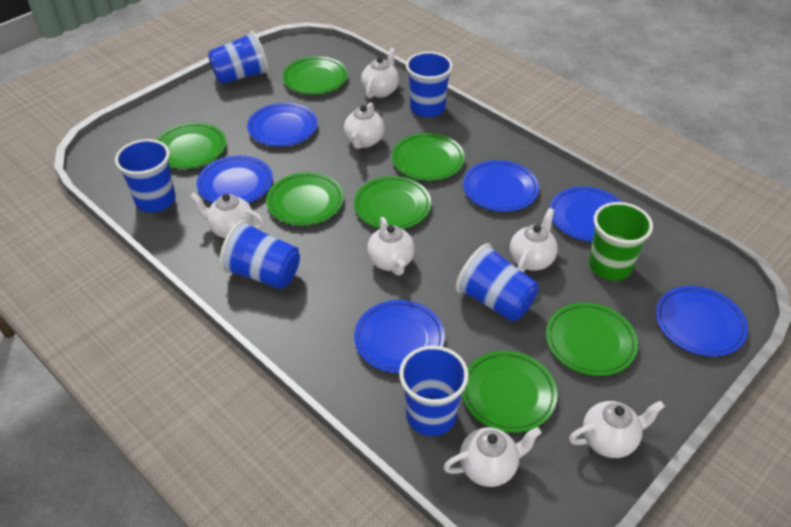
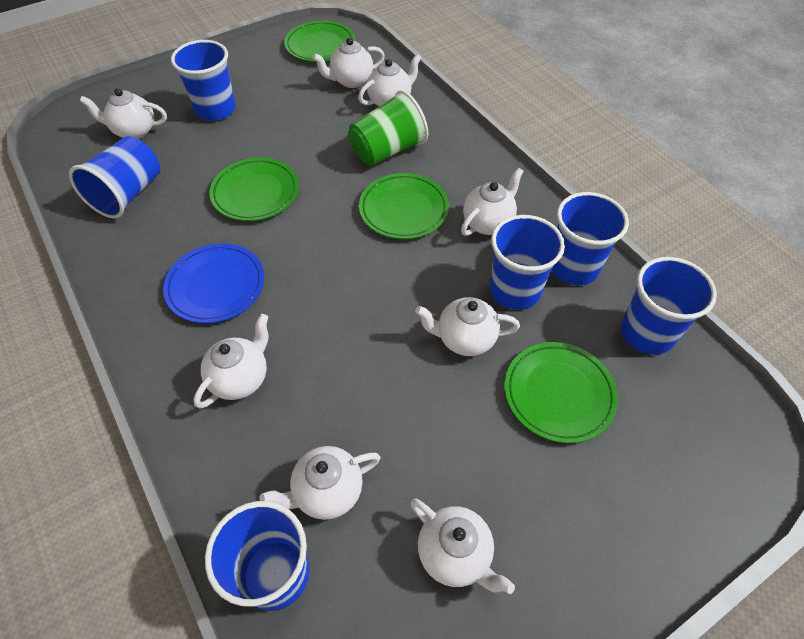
blue plate: 6 -> 1
green plate: 7 -> 4
white teapot: 7 -> 8

